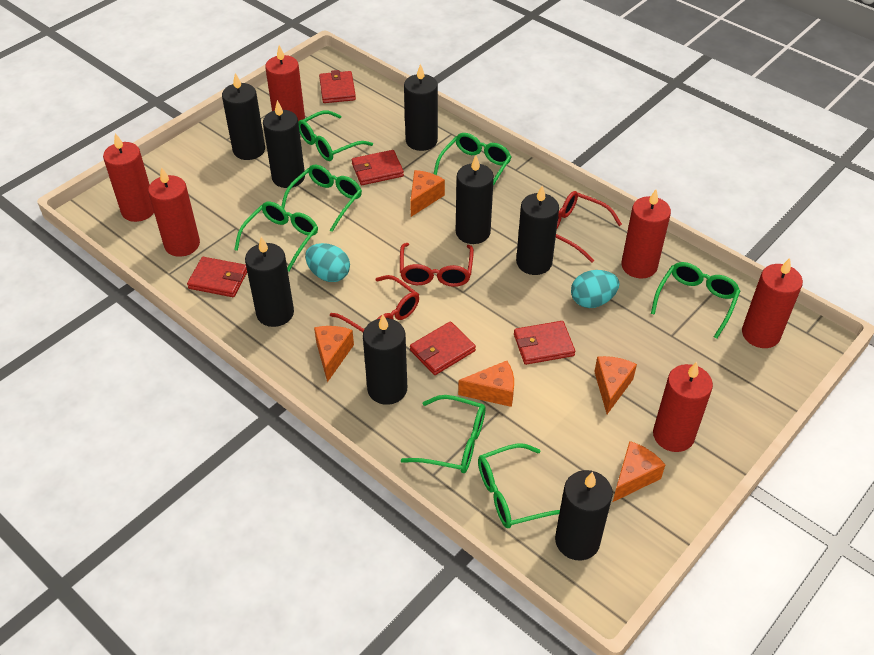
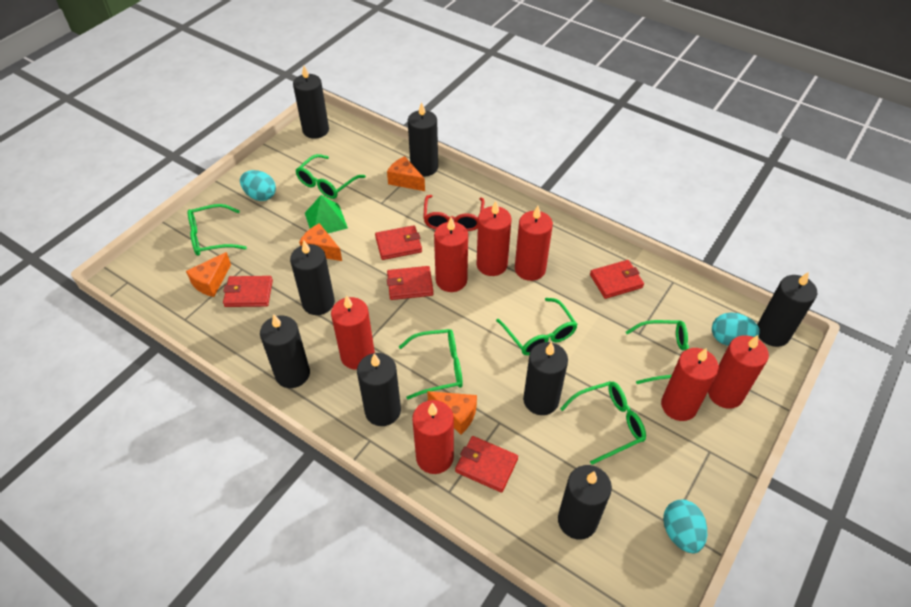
green glasses: 7 -> 6
green pyramid: 0 -> 1
orange cheese: 5 -> 4
red candle: 6 -> 7
red glasses: 3 -> 1
turquoise egg: 2 -> 3

